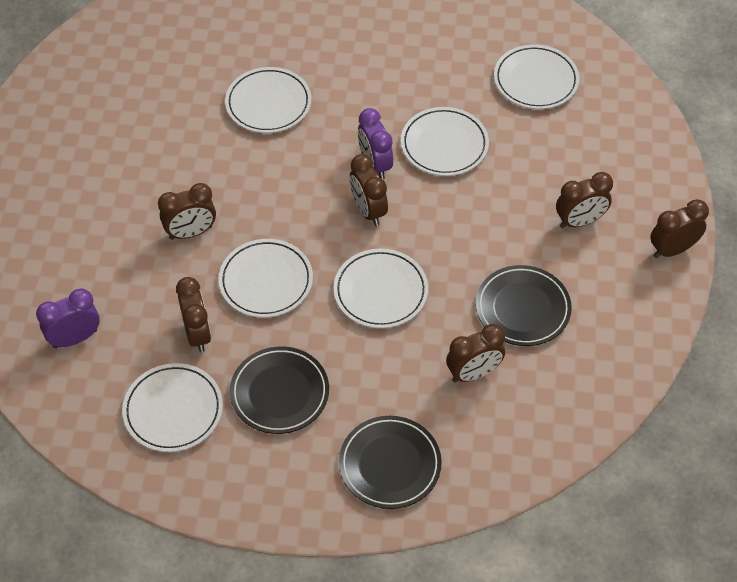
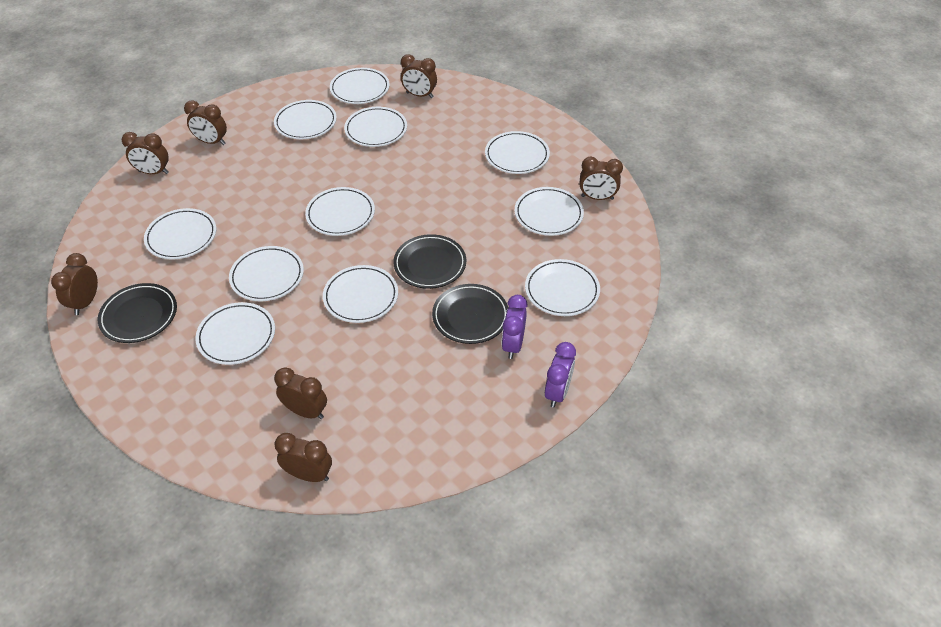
brown clock: 6 -> 7
white plate: 6 -> 11

